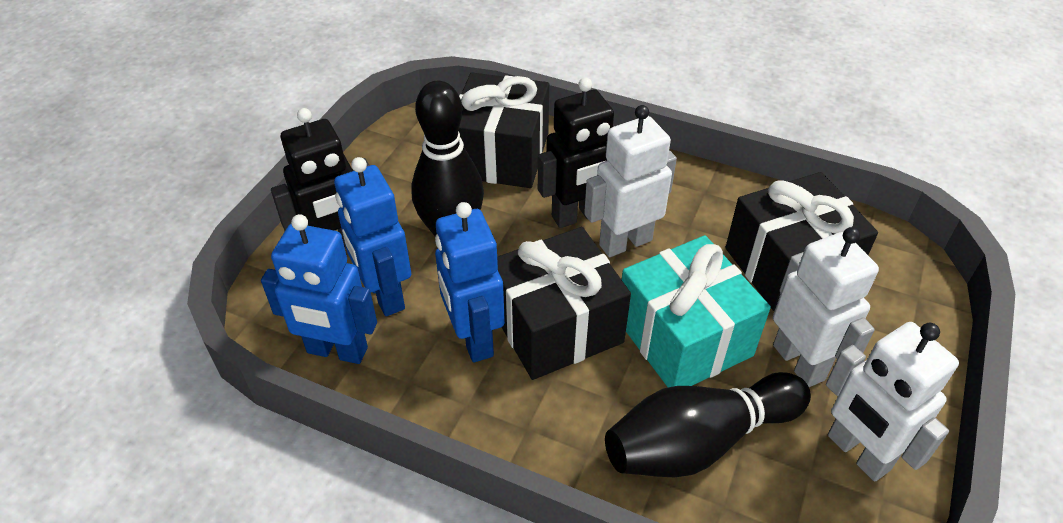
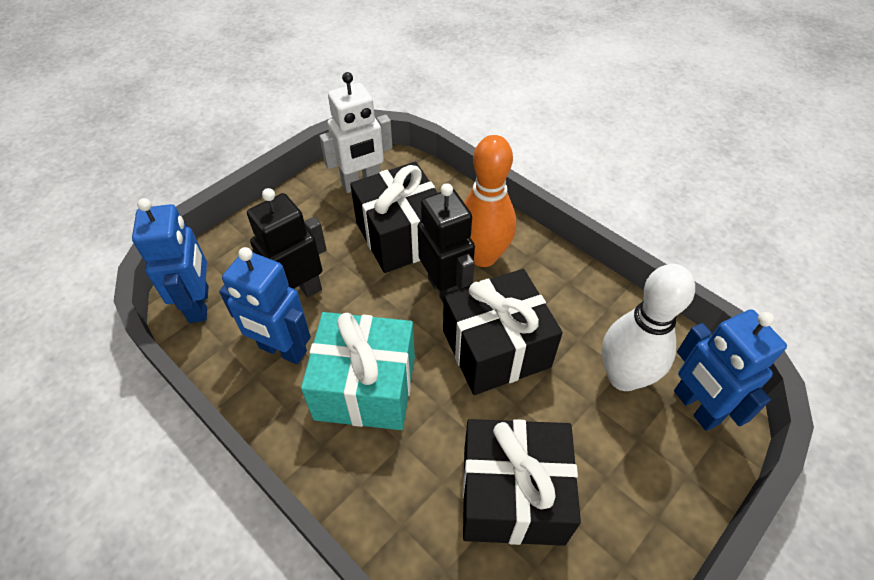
black bowling pin: 2 -> 0
orange bowling pin: 0 -> 1
white bowling pin: 0 -> 1
white robot: 3 -> 1

